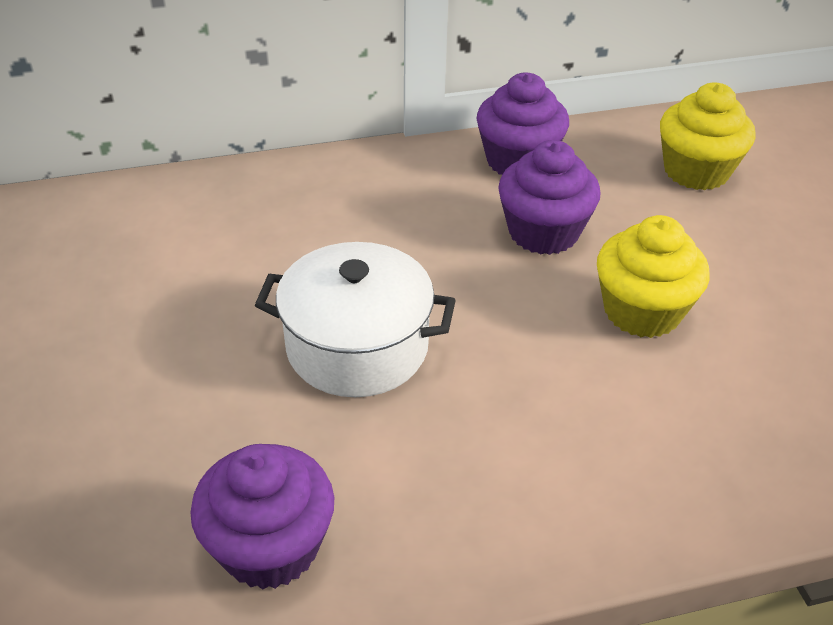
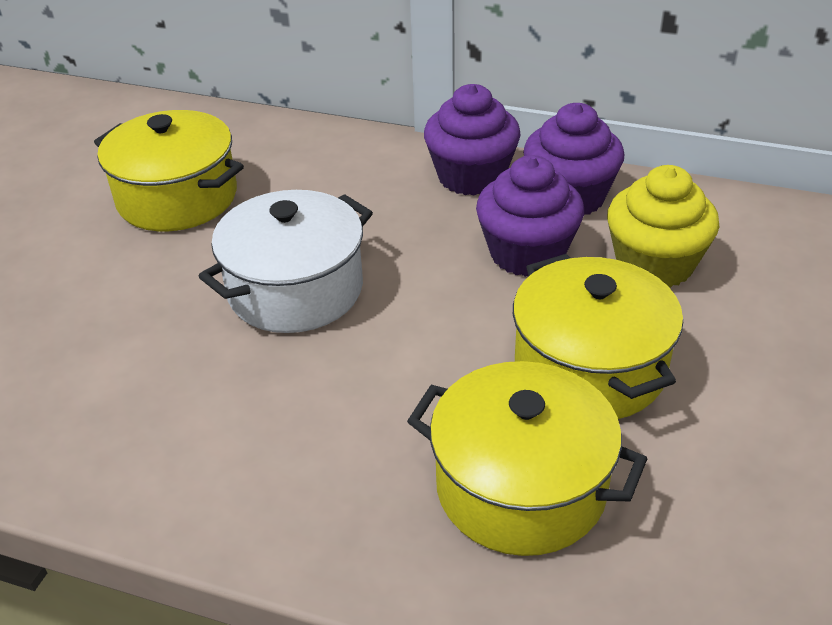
yellow cupcake: 2 -> 1
yellow pot: 0 -> 3

